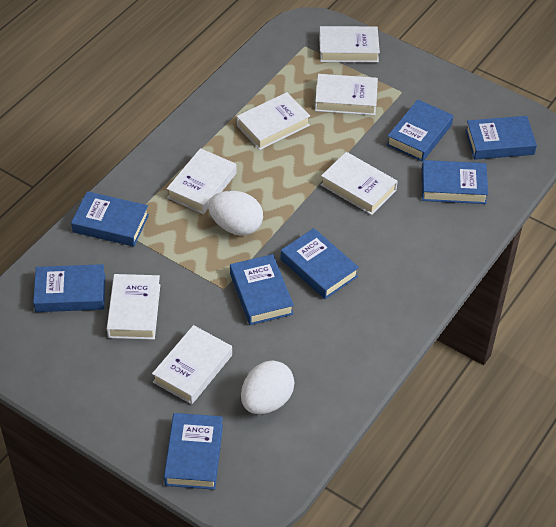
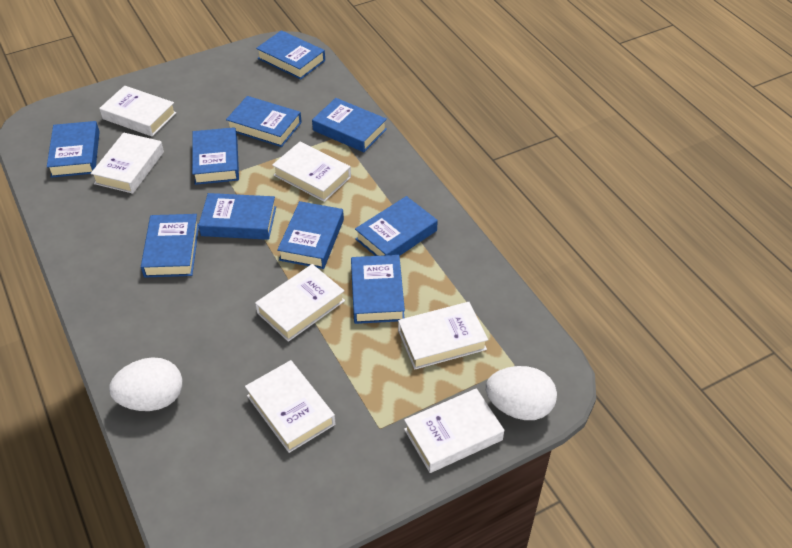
blue book: 8 -> 10

